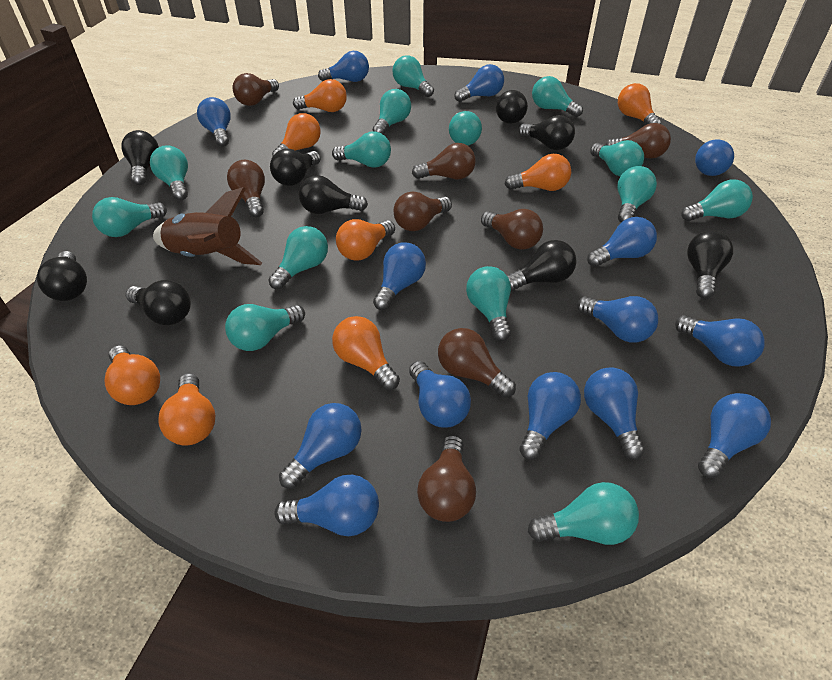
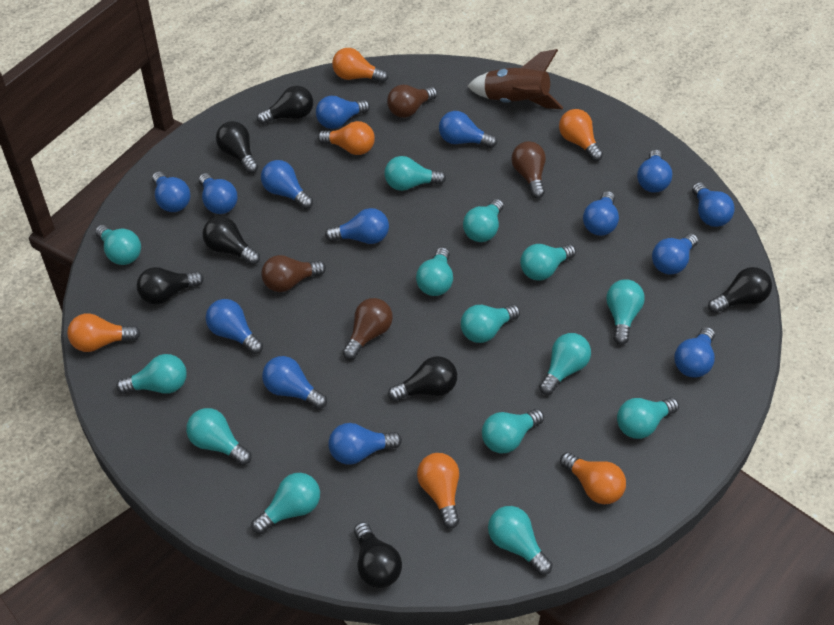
black light bulb: 9 -> 7
brown light bulb: 8 -> 4
orange light bulb: 8 -> 6

